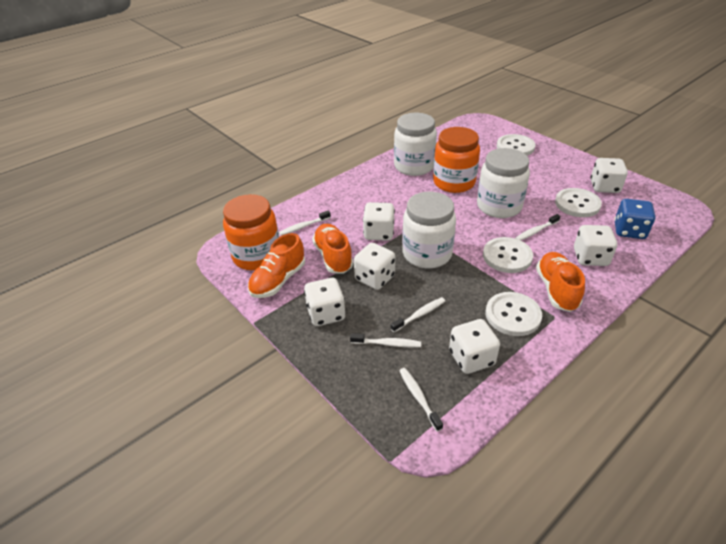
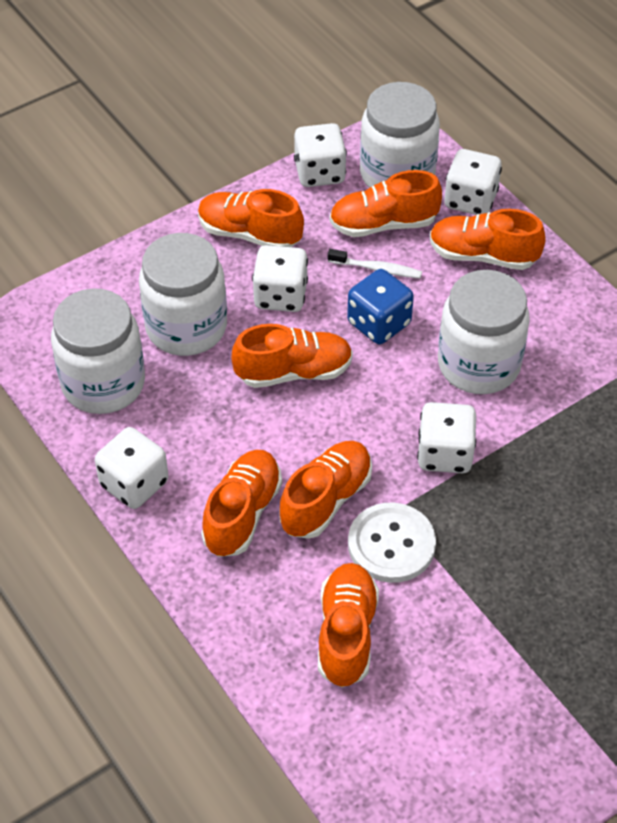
orange jar: 2 -> 0
orange shoe: 3 -> 7
white button: 4 -> 1
white dice: 6 -> 5
white jar: 3 -> 4
white toothbrush: 5 -> 1

